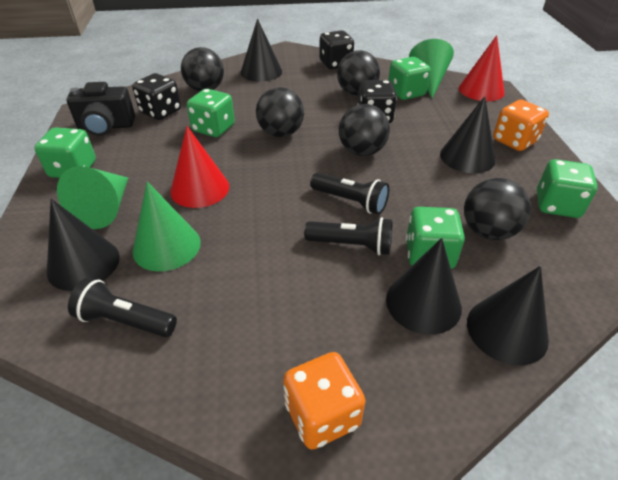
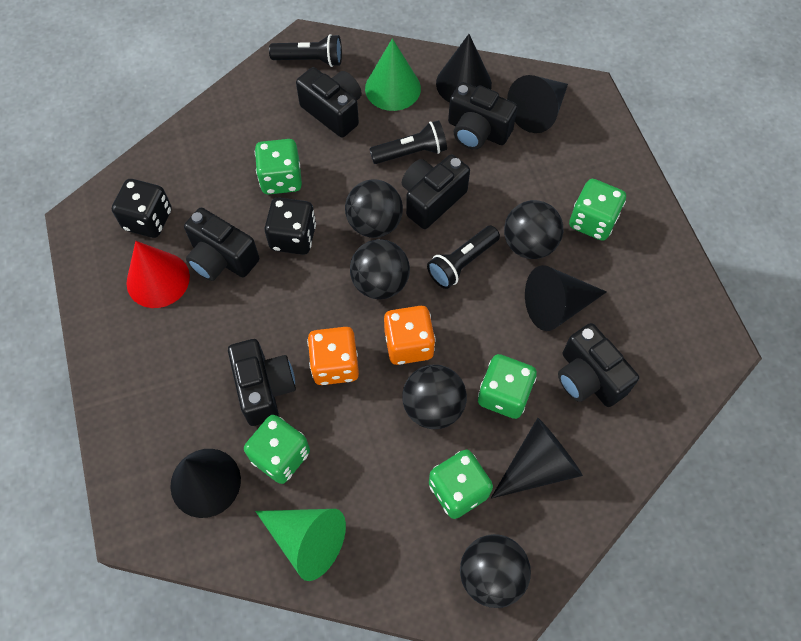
black camera: 1 -> 6
black dice: 3 -> 2
green cone: 3 -> 2
red cone: 2 -> 1

